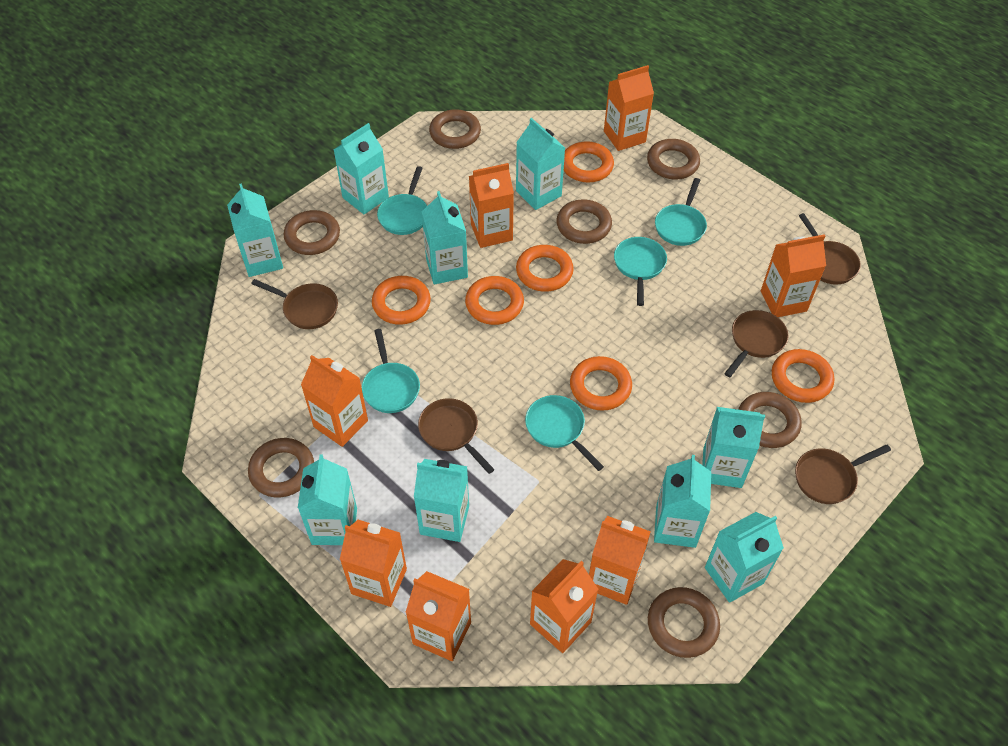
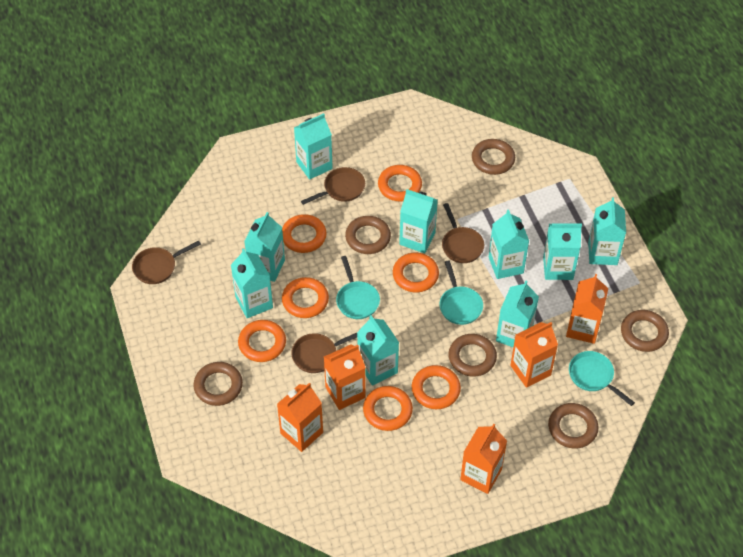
brown pan: 5 -> 4
brown ring: 7 -> 6
orange carton: 8 -> 5
orange ring: 6 -> 7
turquoise pan: 5 -> 3

